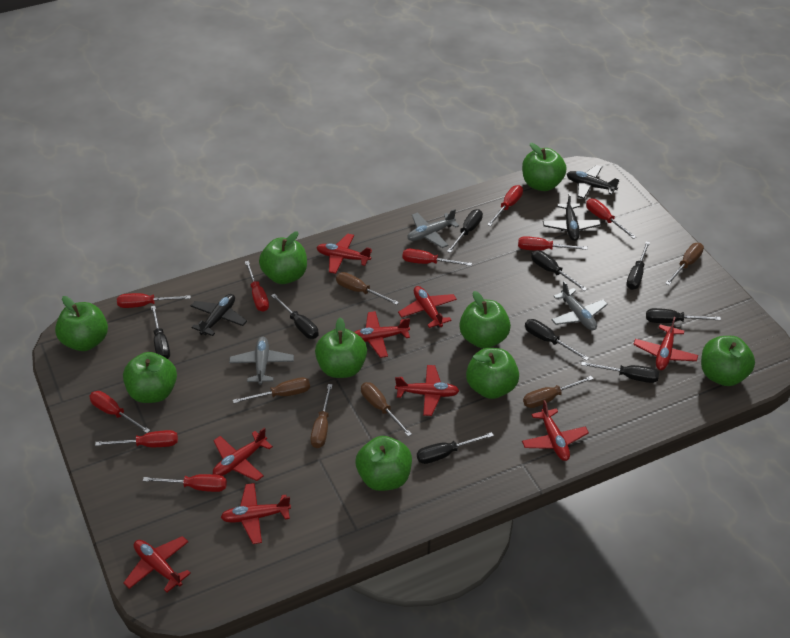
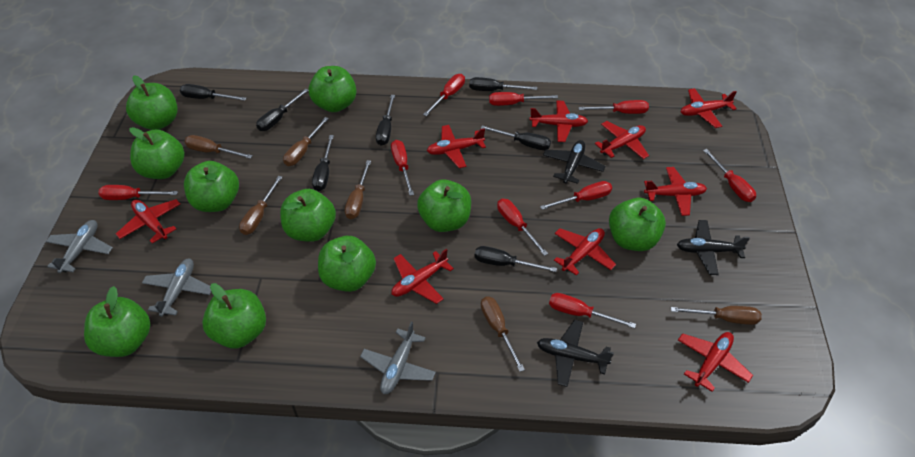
black screwdriver: 9 -> 7
green apple: 9 -> 10

